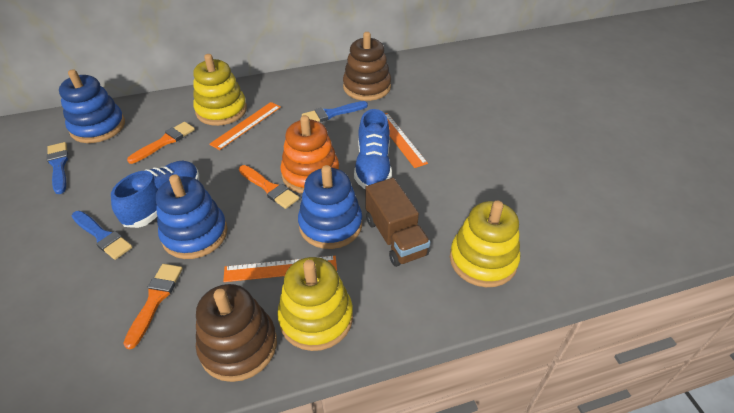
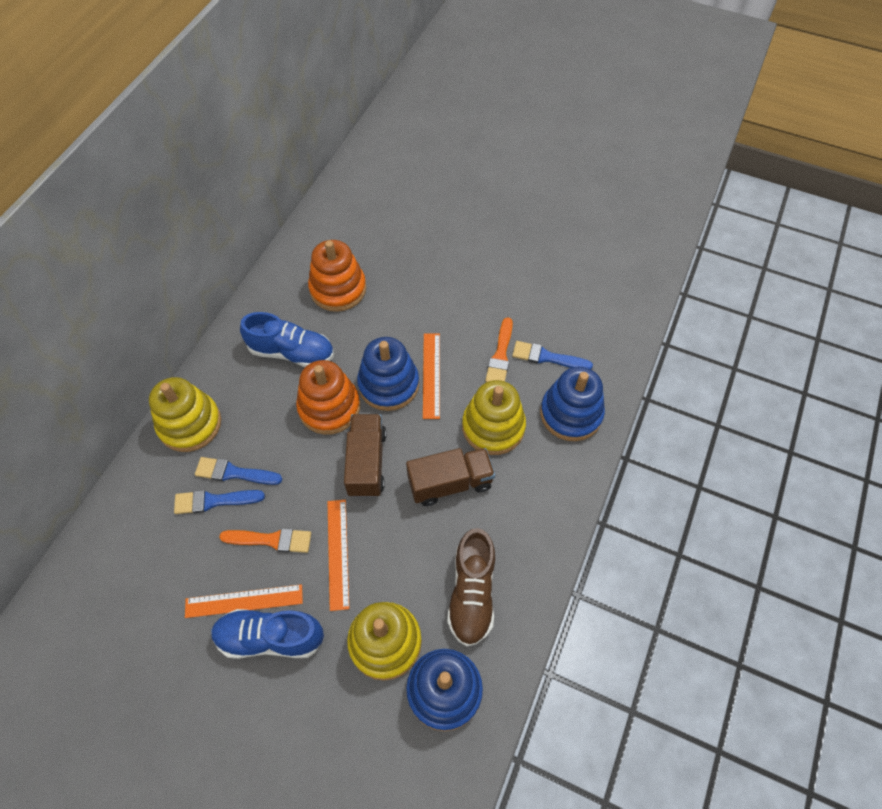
brown shoe: 0 -> 1
brown stacking toy: 2 -> 0
brown truck: 1 -> 2
orange brush: 3 -> 2
orange stacking toy: 1 -> 2

